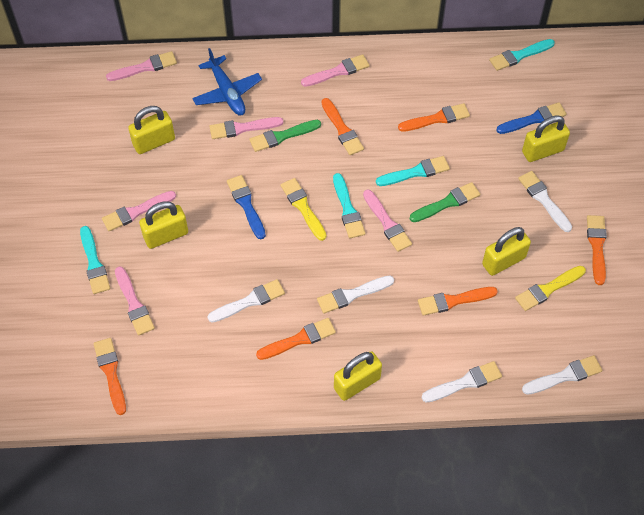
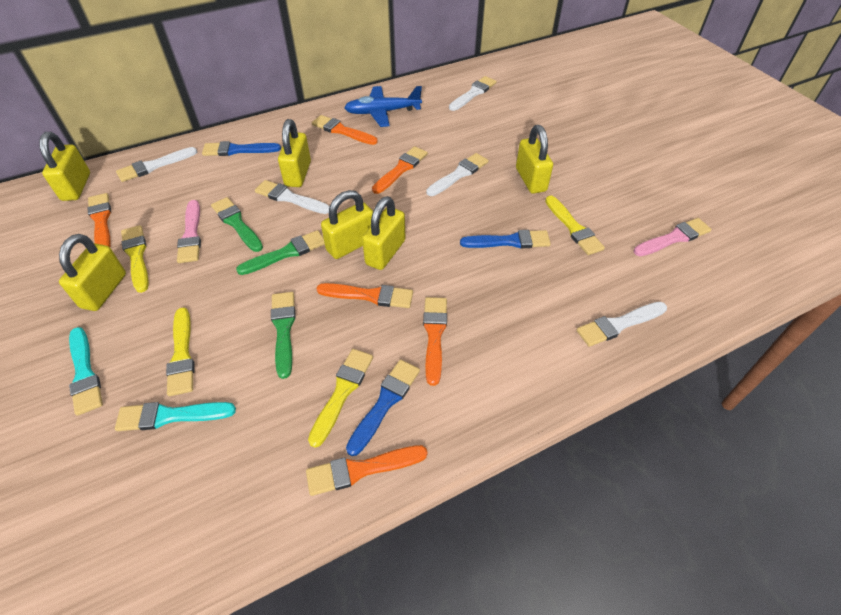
blue brush: 2 -> 3
green brush: 2 -> 3
pink brush: 6 -> 2
turquoise brush: 4 -> 2
yellow brush: 2 -> 4
yellow padlock: 5 -> 6

